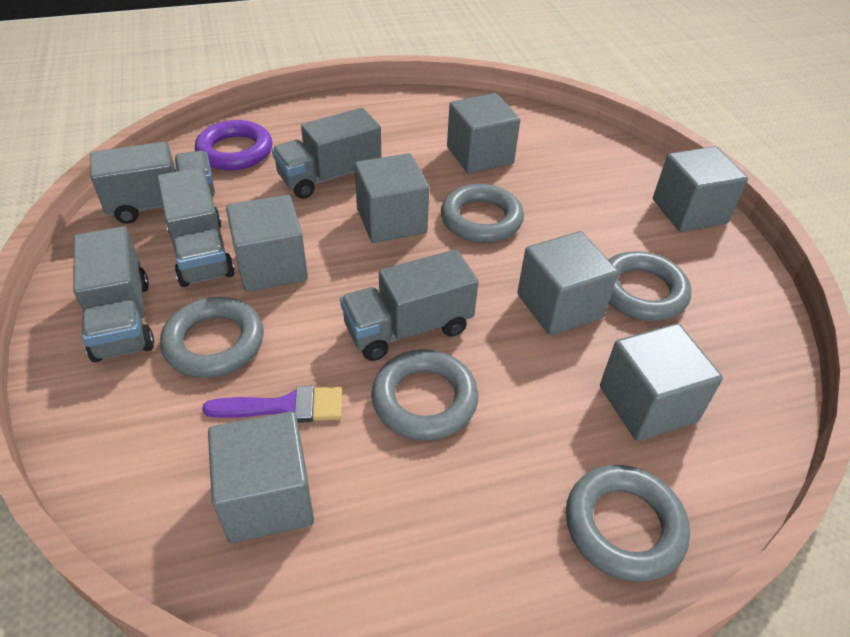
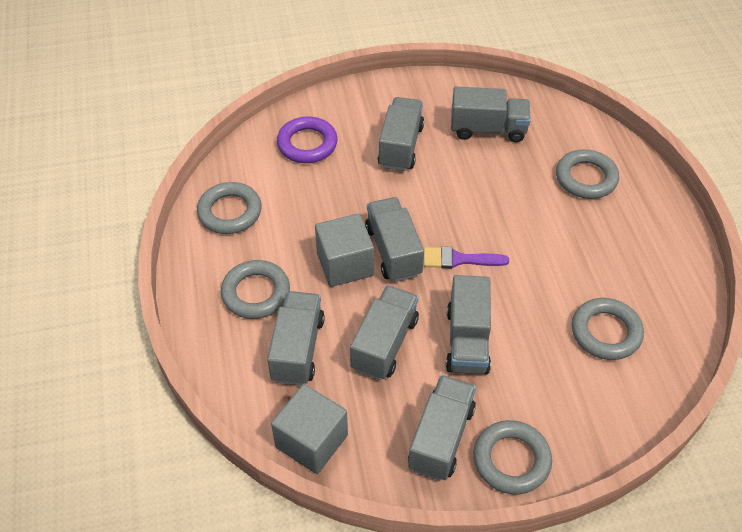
grey cube: 7 -> 2
grey truck: 5 -> 7

